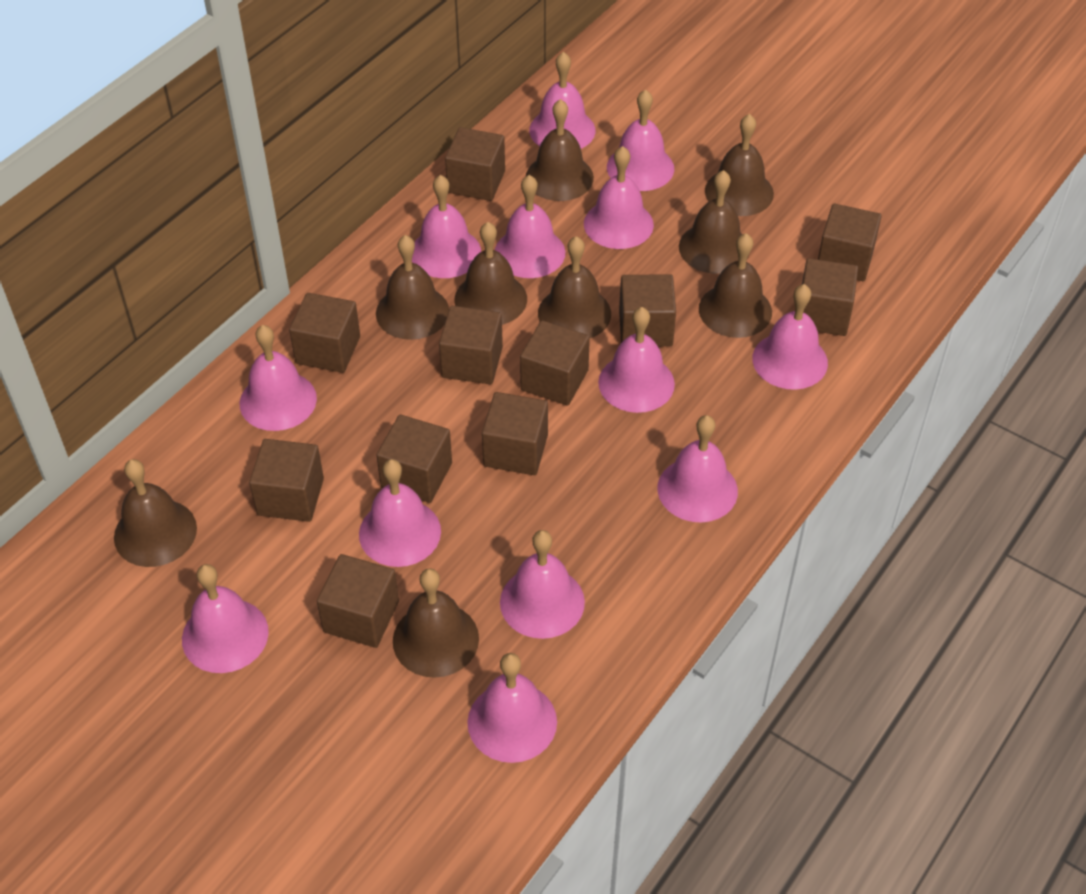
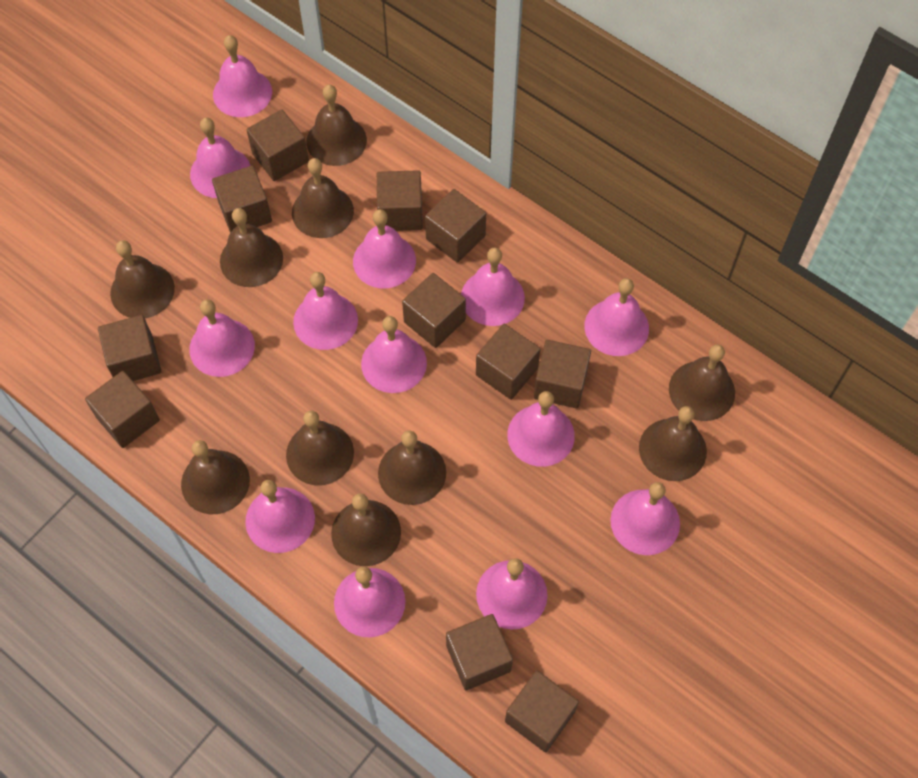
brown bell: 9 -> 10

